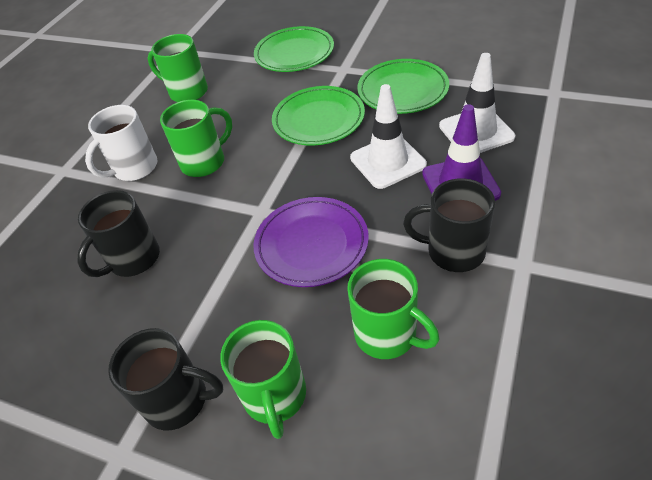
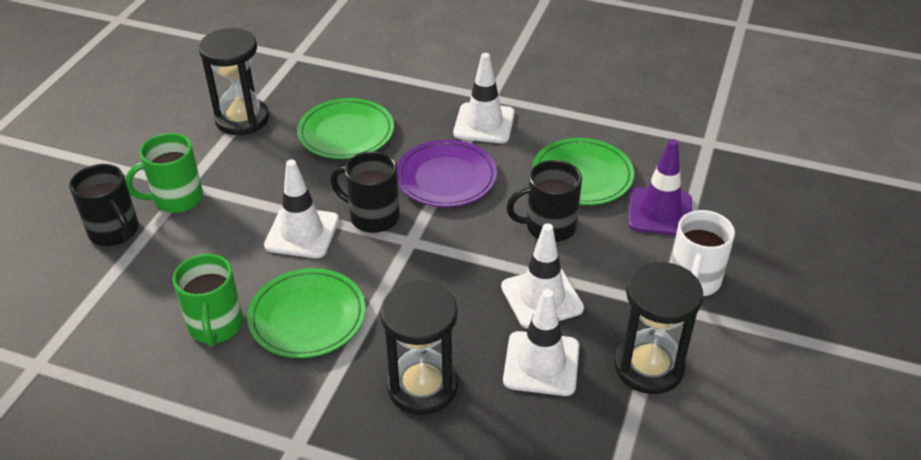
black hourglass: 0 -> 3
green mug: 4 -> 2
white traffic cone: 2 -> 4

